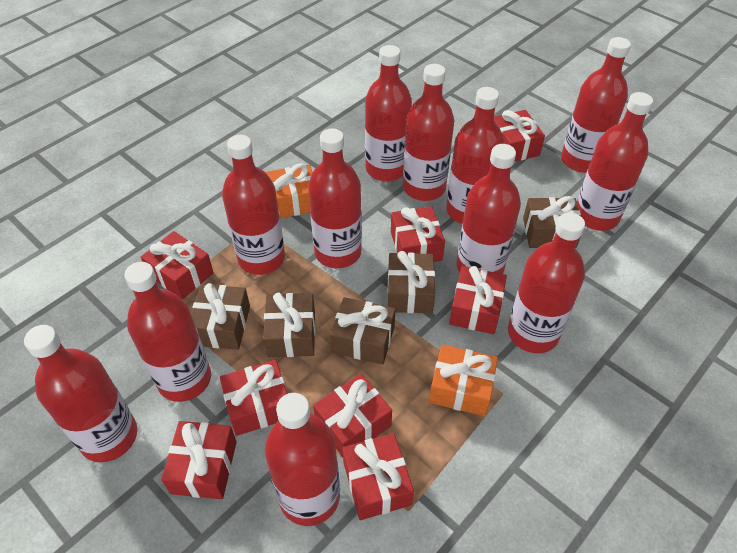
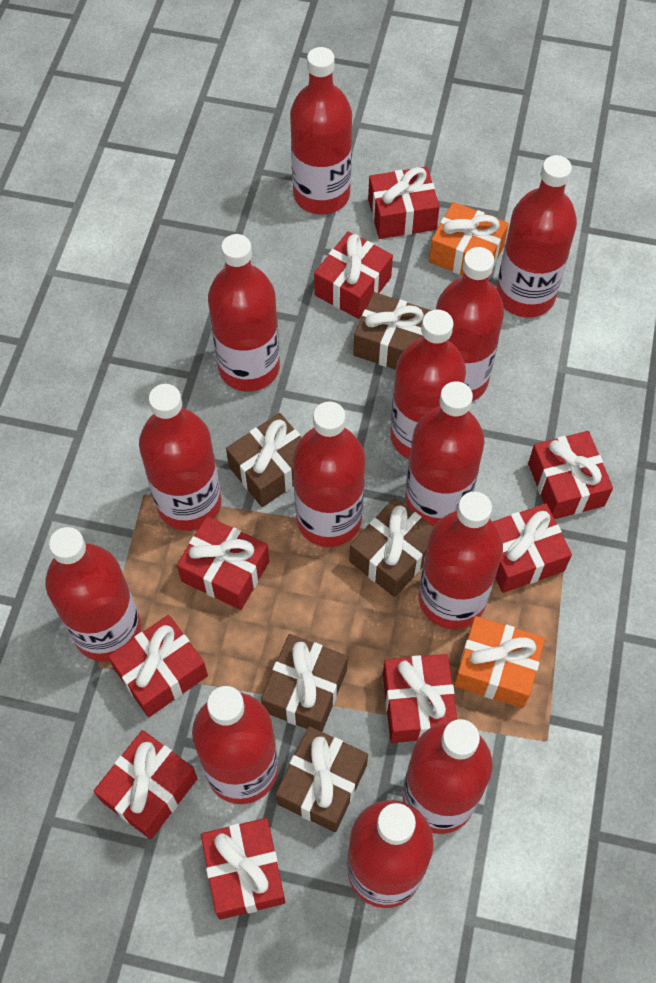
red bottle: 12 -> 13
red gift: 8 -> 9

